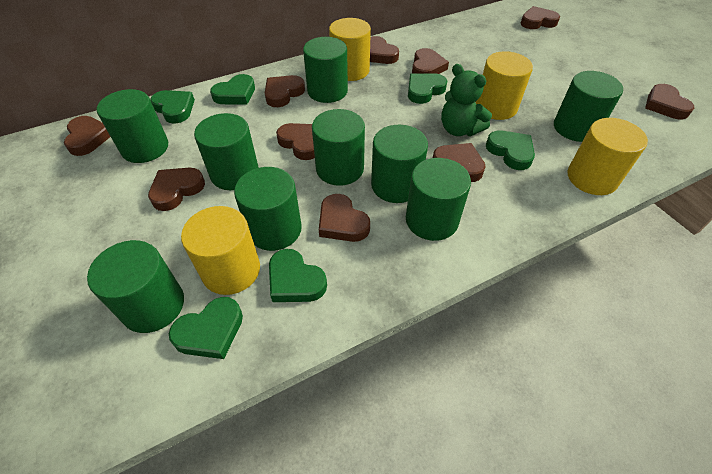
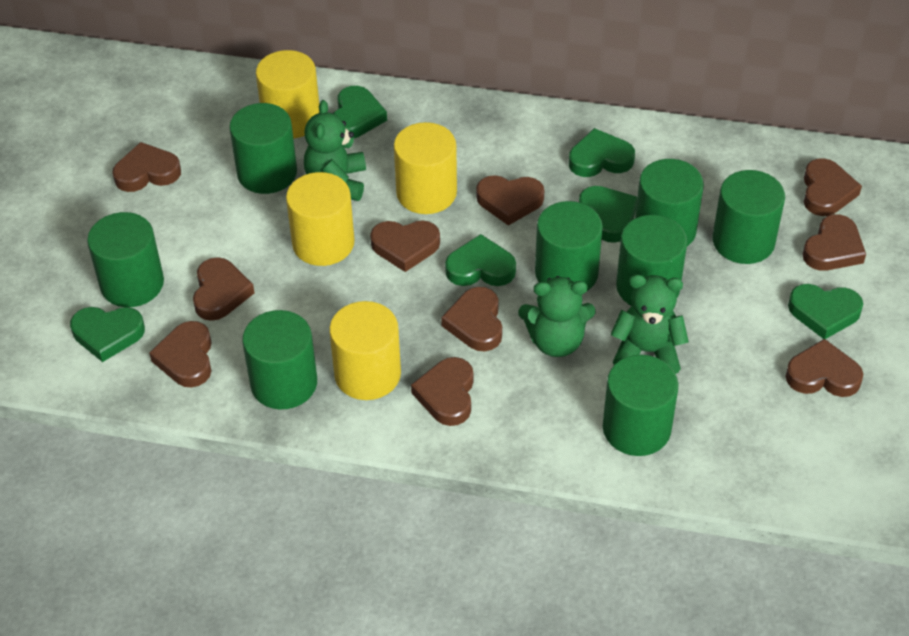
green cylinder: 9 -> 8
green teddy bear: 1 -> 3

